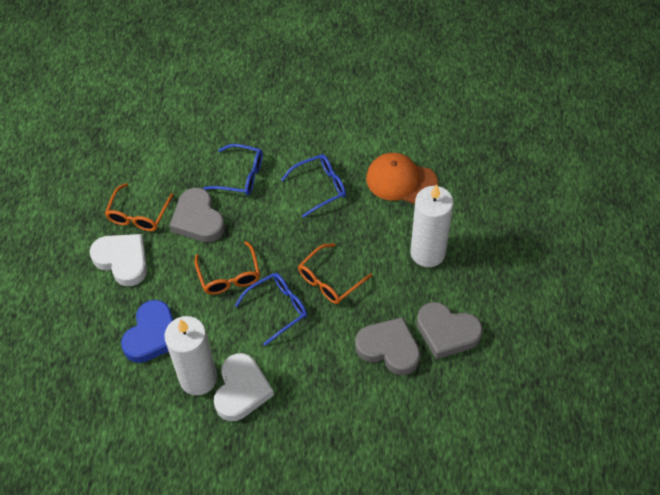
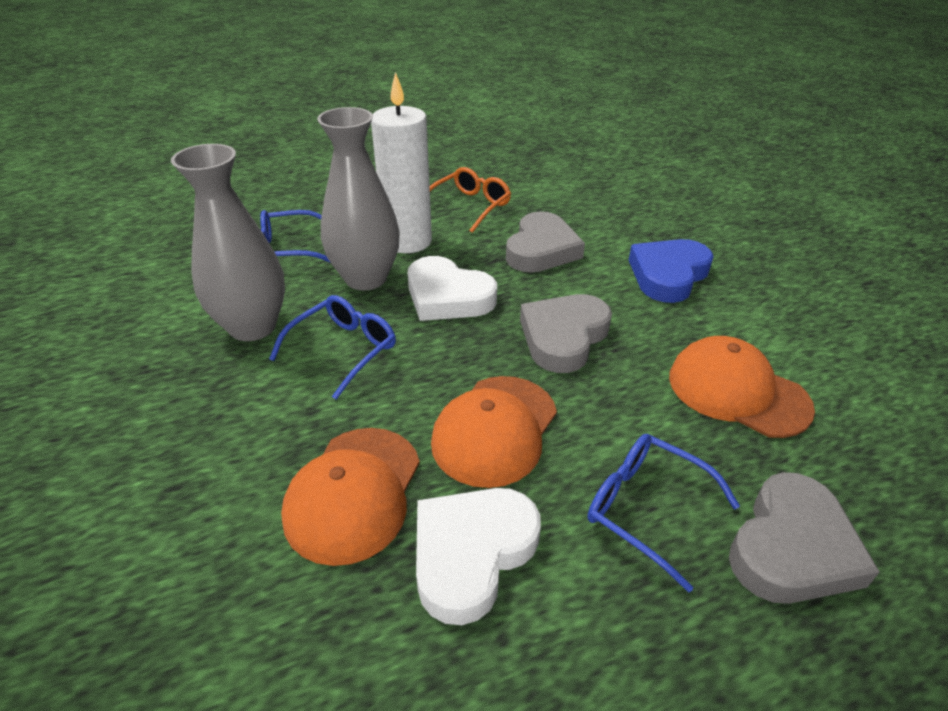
grey vase: 0 -> 2
orange cap: 1 -> 3
orange glasses: 3 -> 1
white candle: 2 -> 1

